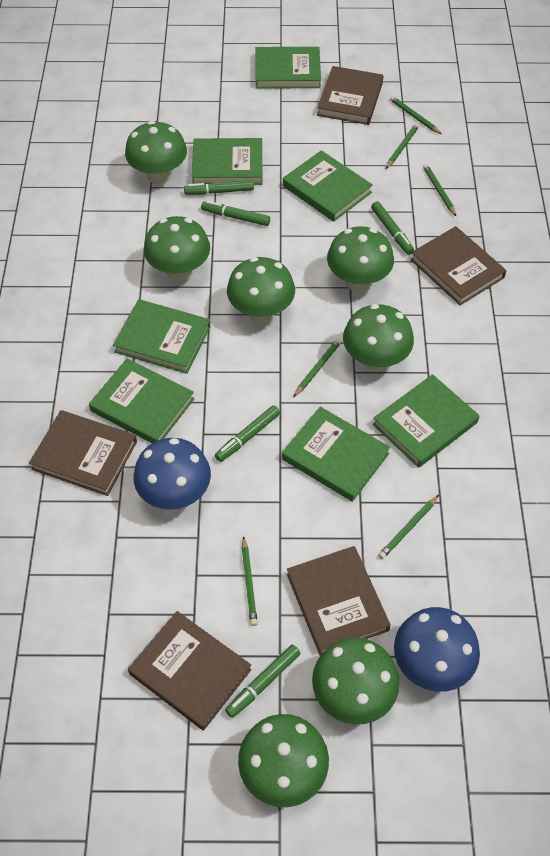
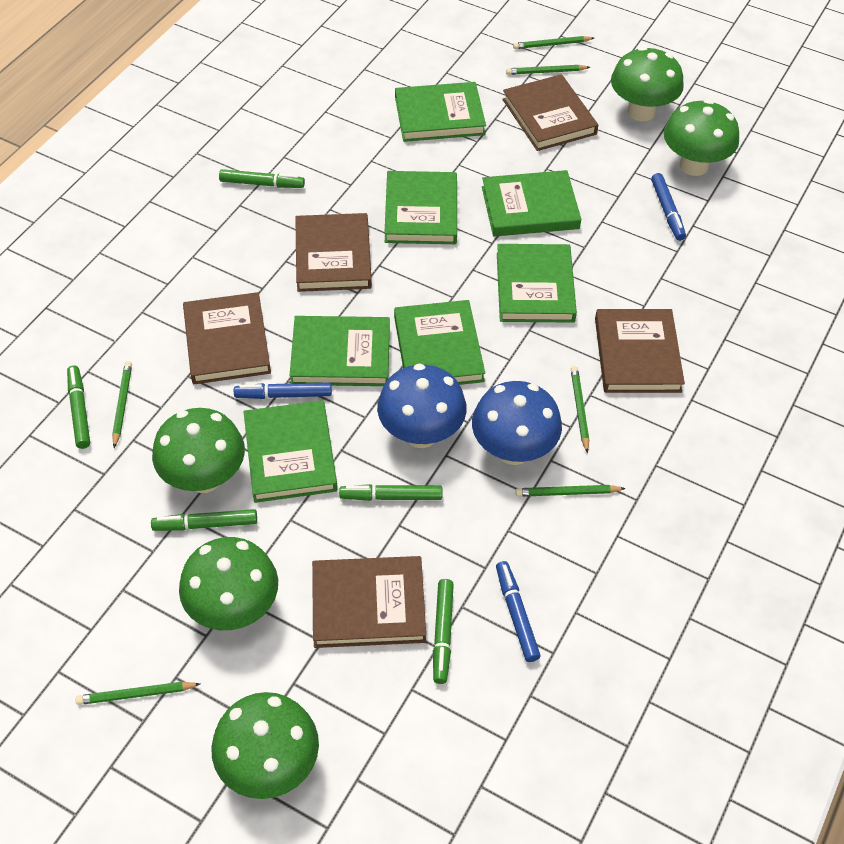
blue marker: 0 -> 3
green mushroom: 7 -> 5

